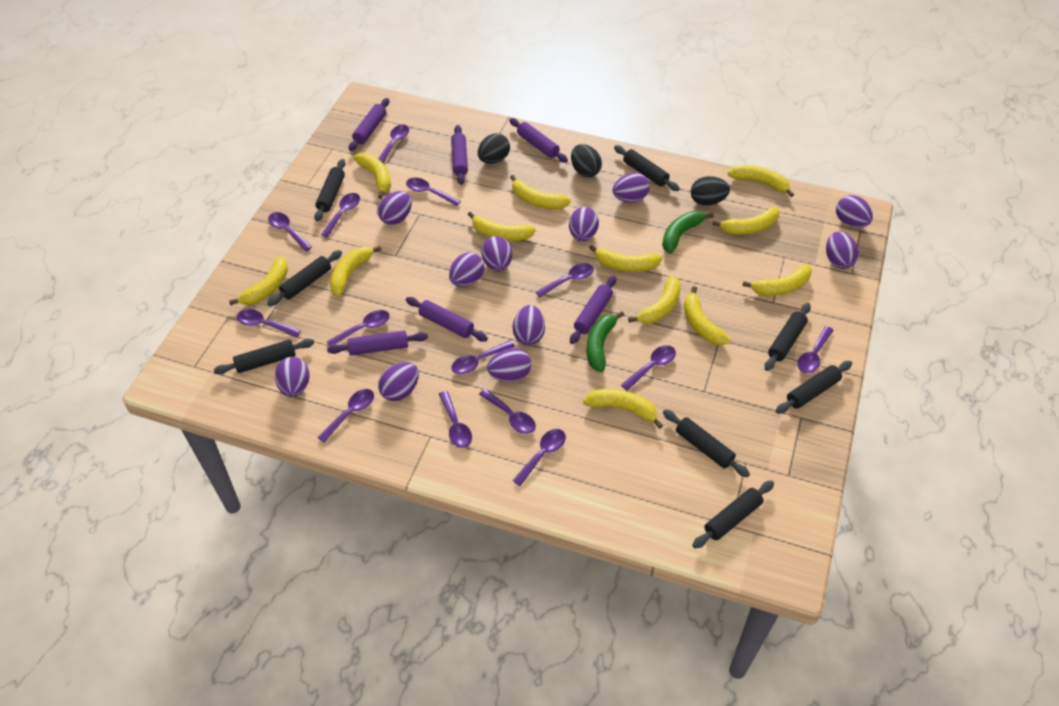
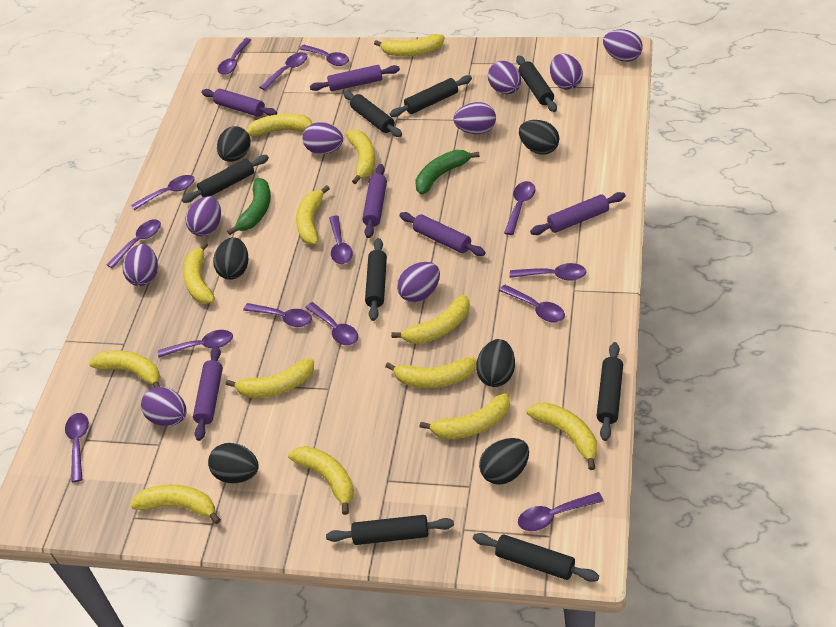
black egg: 3 -> 6
purple egg: 11 -> 9
yellow banana: 12 -> 13

